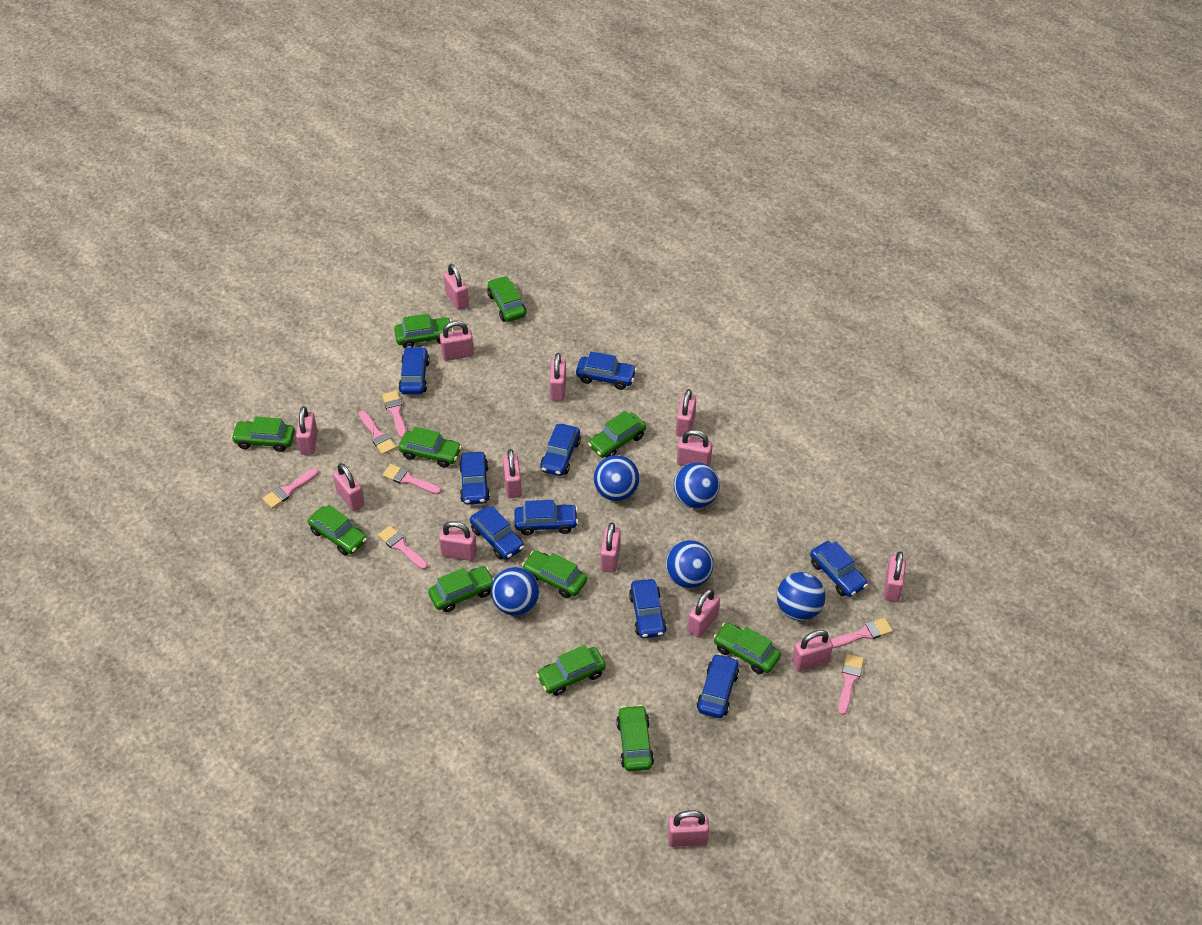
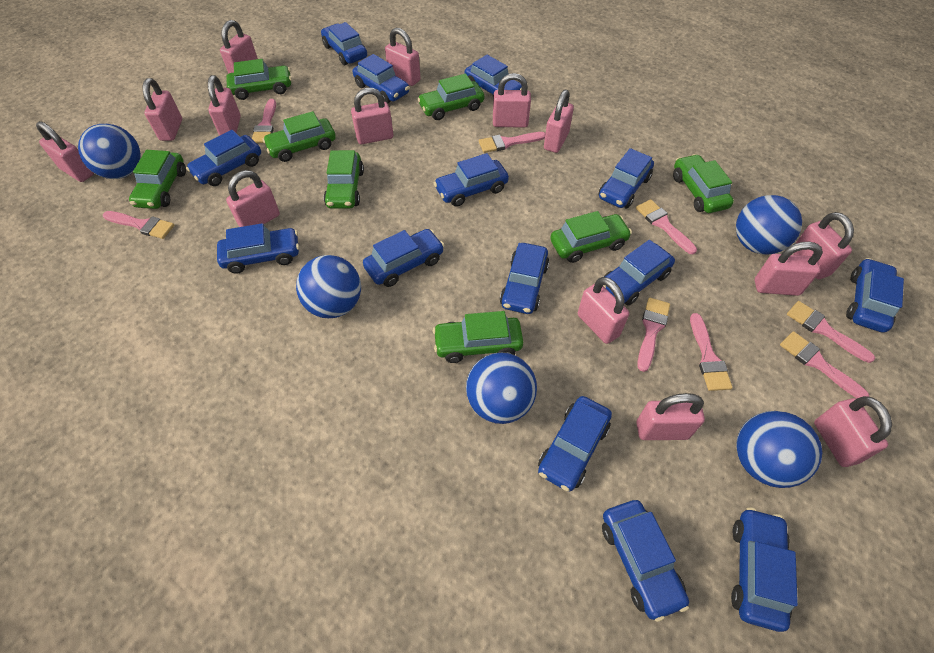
blue car: 9 -> 14
green car: 11 -> 8
pink brush: 7 -> 8

